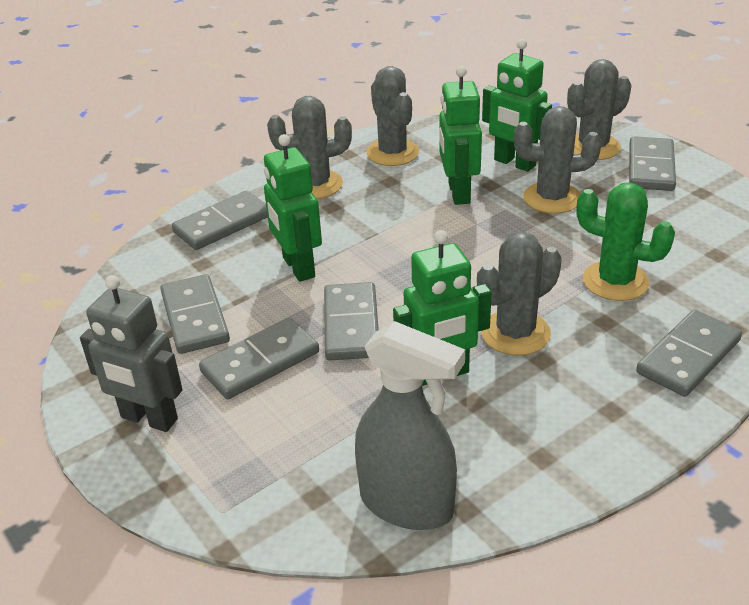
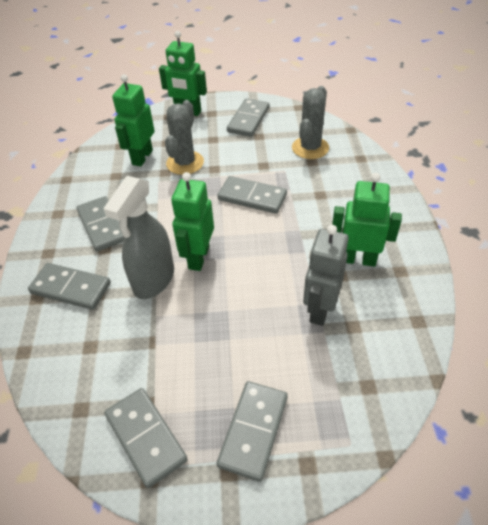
green cactus: 1 -> 0
grey cactus: 5 -> 2

